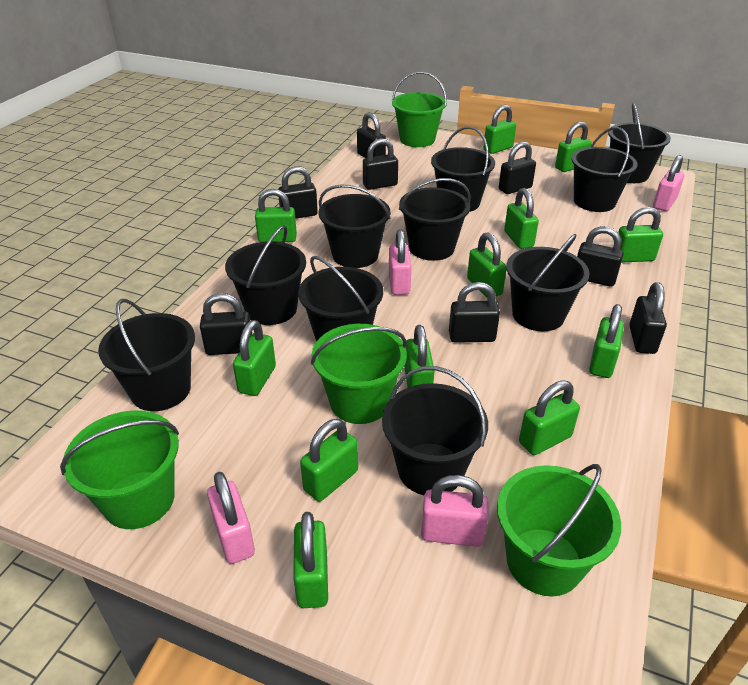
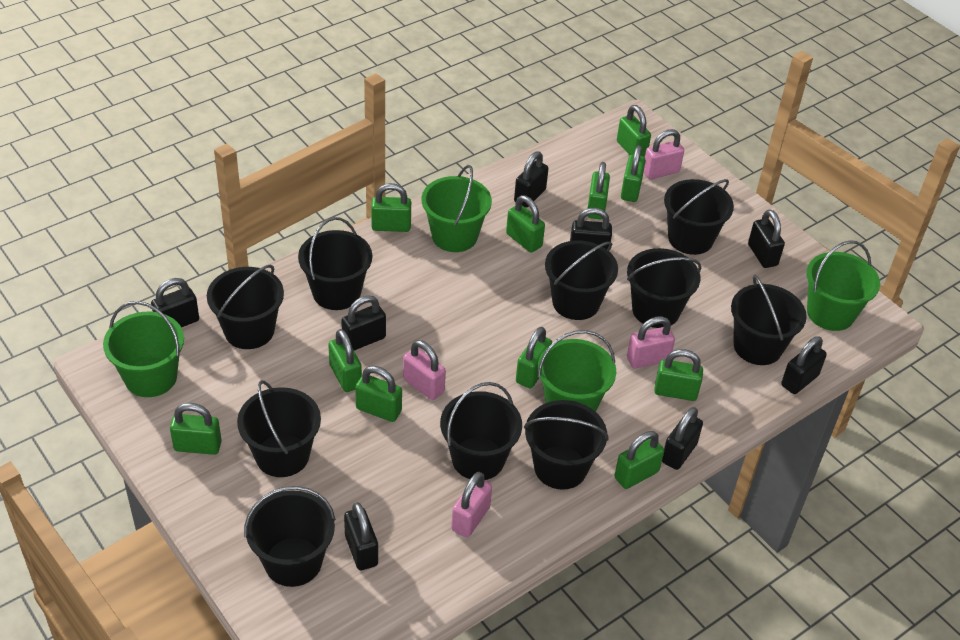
green padlock: 12 -> 11

